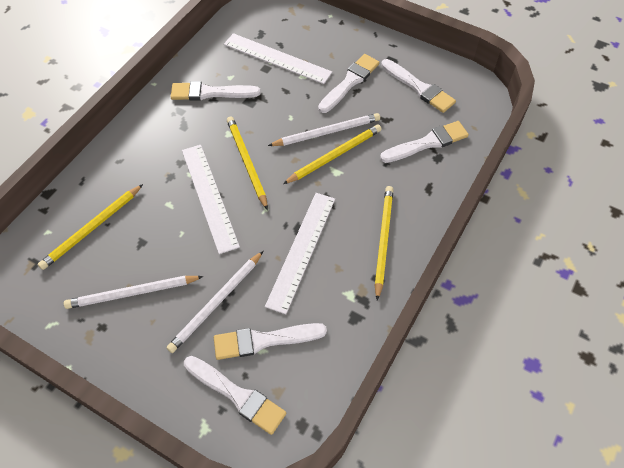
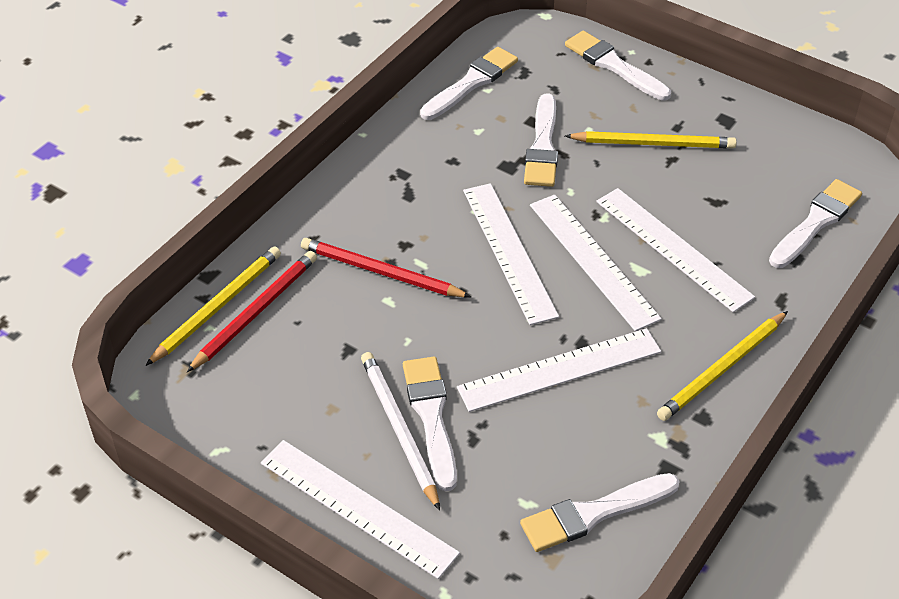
red pencil: 0 -> 2
white pencil: 3 -> 1
white ruler: 3 -> 5
yellow pencil: 4 -> 3

